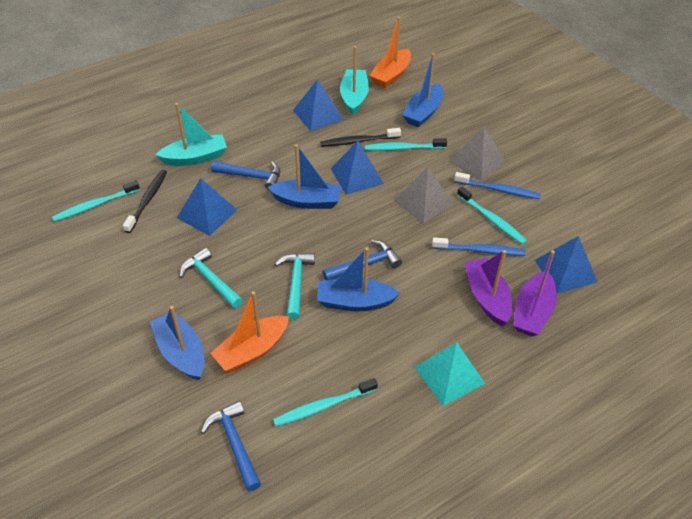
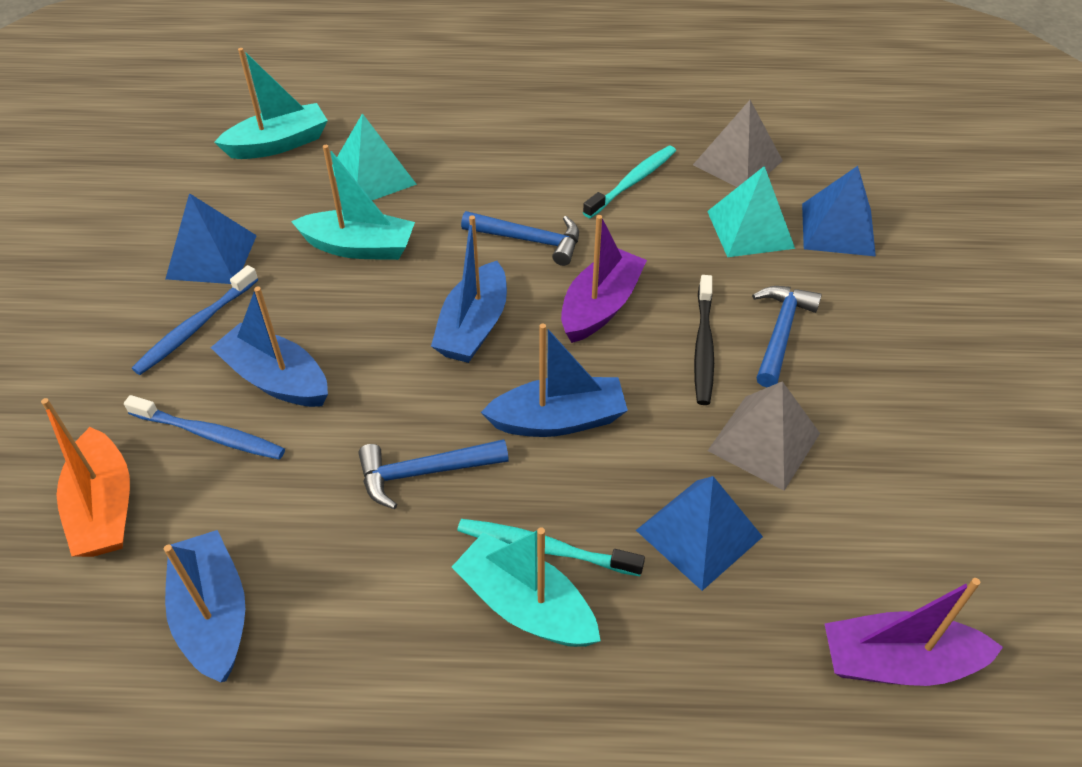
black toothbrush: 2 -> 1
blue pyramid: 4 -> 3
orange boat: 2 -> 1
turquoise boat: 2 -> 3
turquoise hammer: 2 -> 0
turquoise pyramid: 1 -> 2
turquoise toothbrush: 4 -> 2

